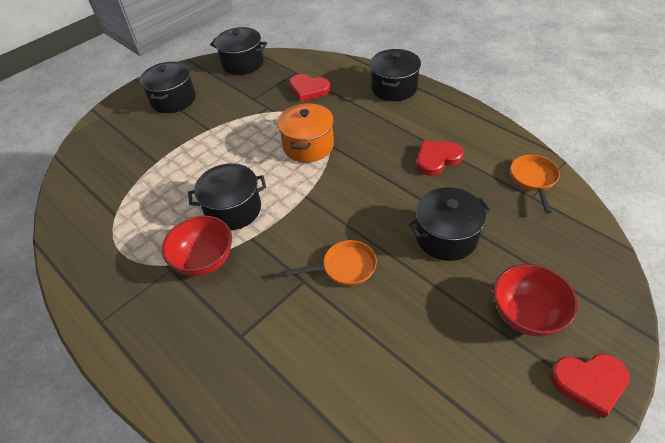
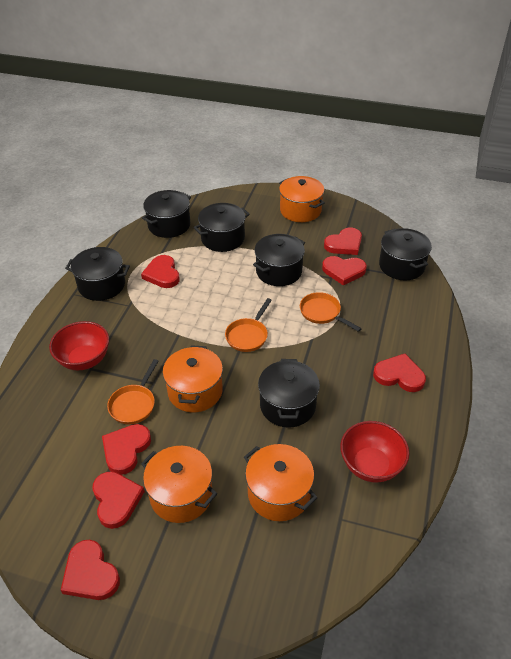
black pot: 5 -> 6
orange pan: 2 -> 3
orange pot: 1 -> 4
red heart: 3 -> 7

